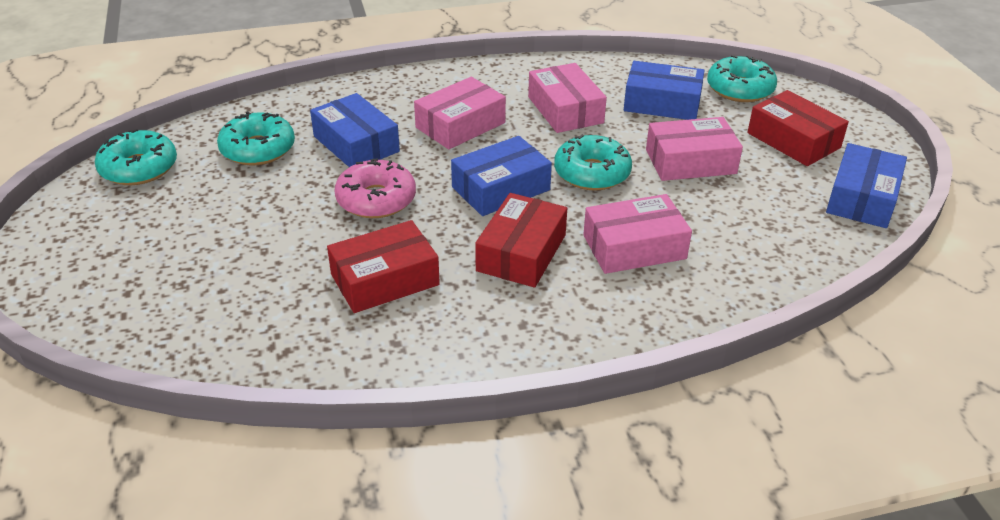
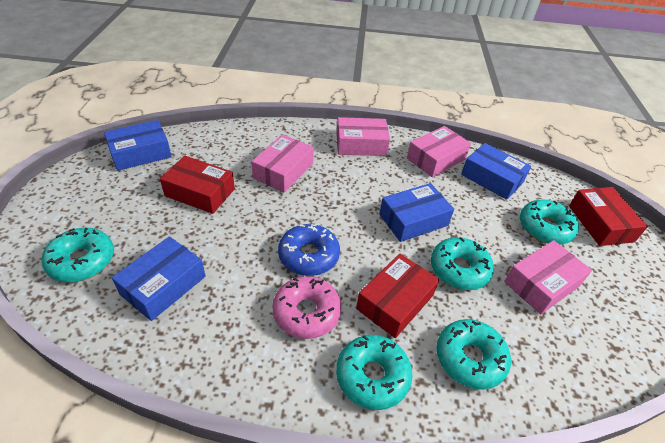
blue donut: 0 -> 1
turquoise donut: 4 -> 5

